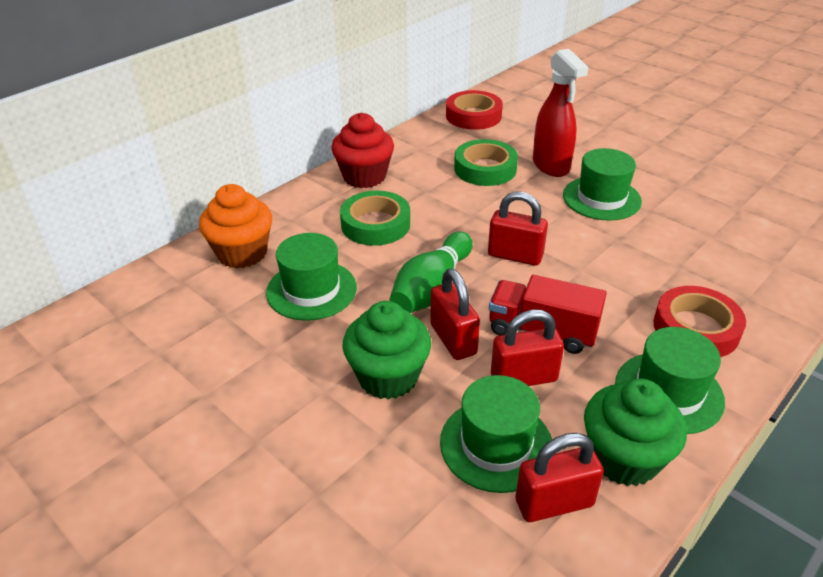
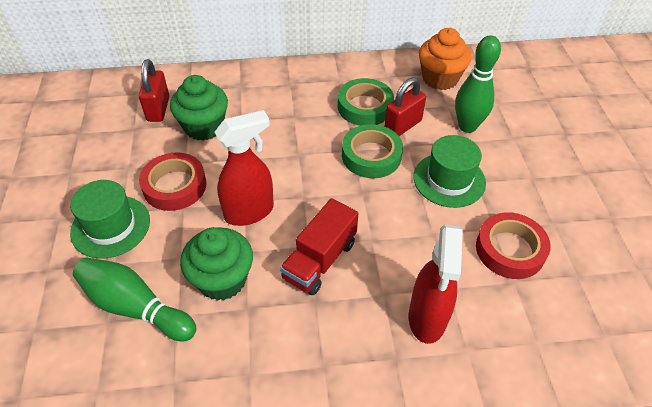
green bowling pin: 1 -> 2
green hat: 4 -> 2
red cupcake: 1 -> 0
red padlock: 4 -> 2
red spray bottle: 1 -> 2

